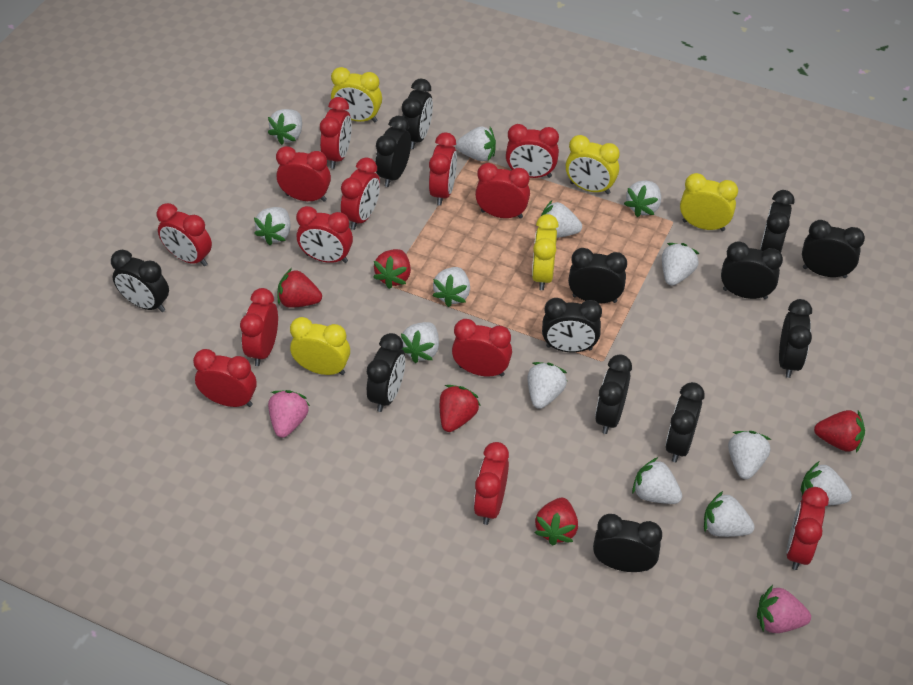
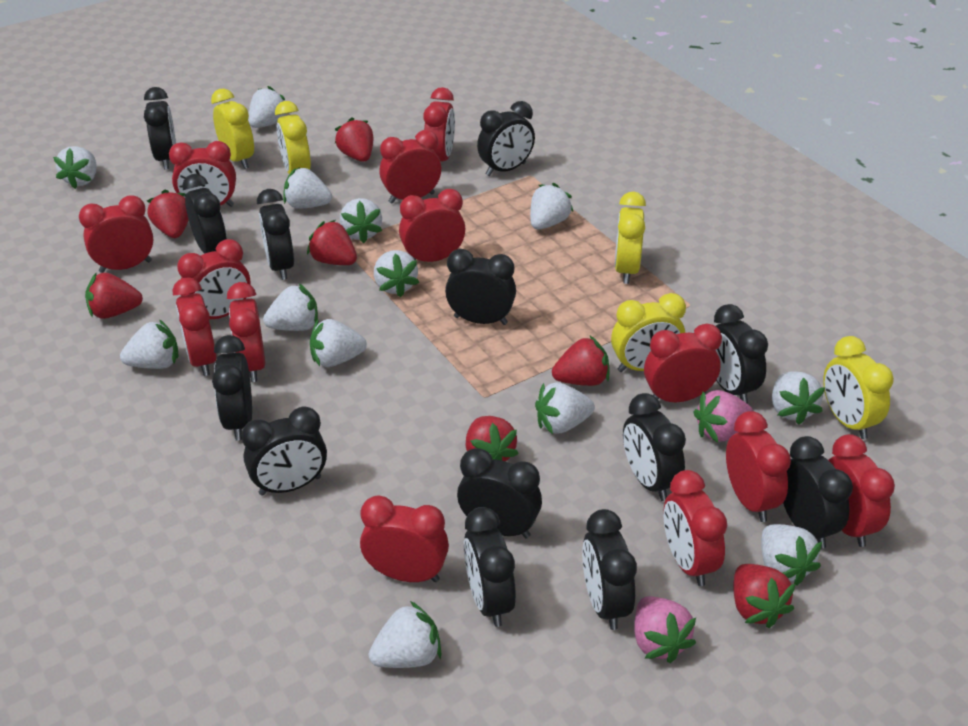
red strawberry: 5 -> 7

